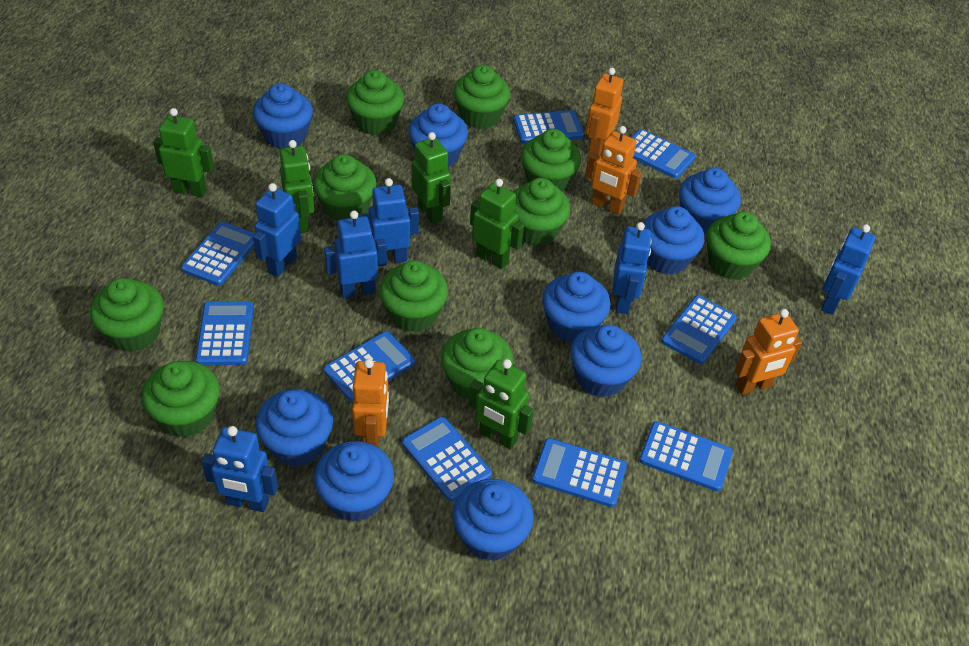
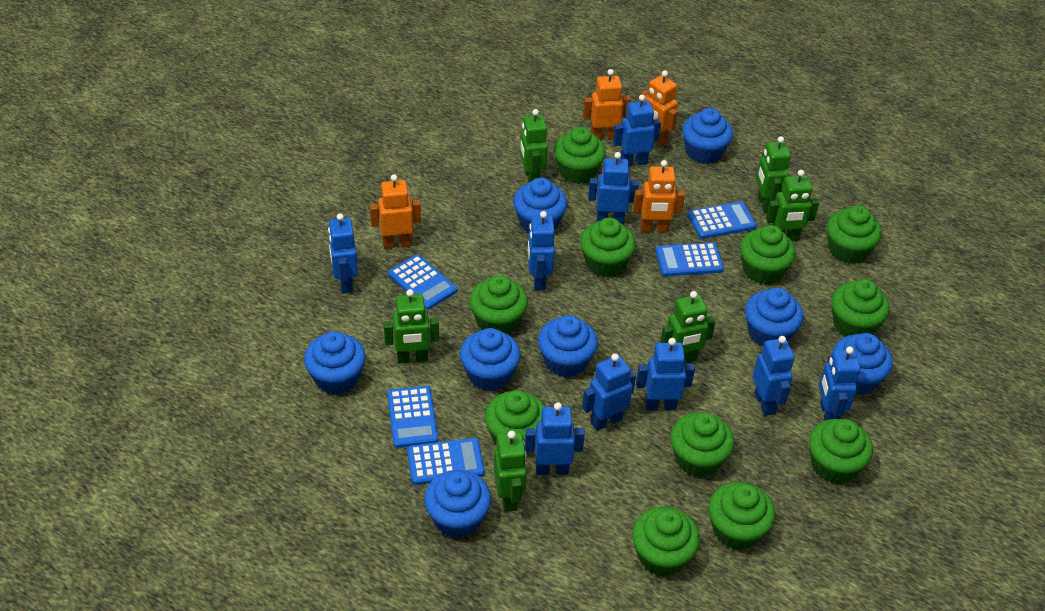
blue calculator: 9 -> 5
blue cupcake: 9 -> 8
blue robot: 6 -> 9
green cupcake: 10 -> 11
green robot: 5 -> 6

